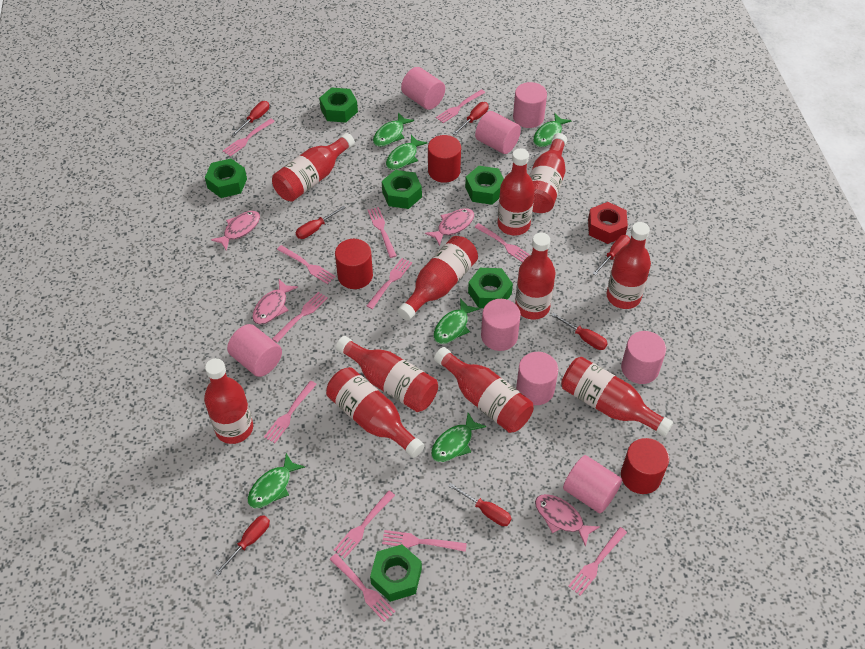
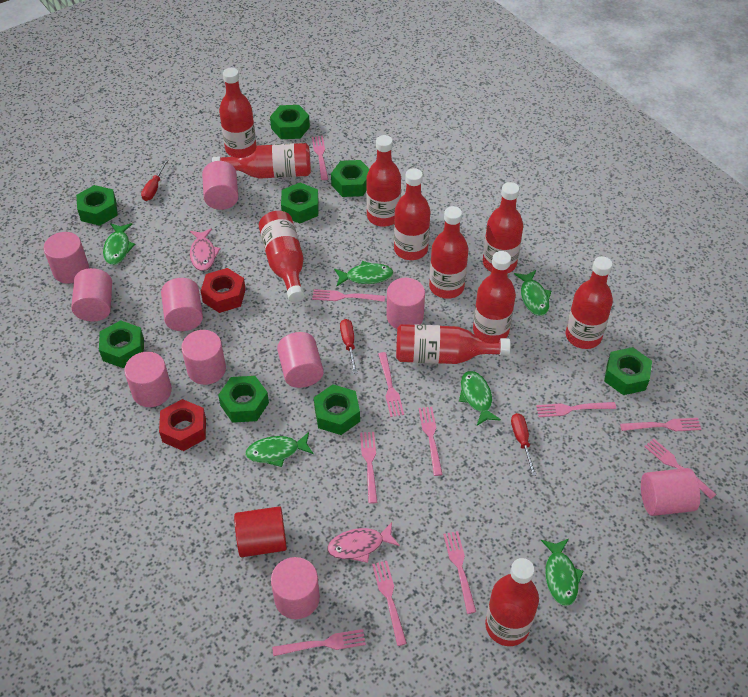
green nut: 6 -> 8
pink cylinder: 8 -> 10
pink fish: 4 -> 2
pink fork: 12 -> 11
red cylinder: 3 -> 1
red nut: 1 -> 2
red screwdriver: 7 -> 3

